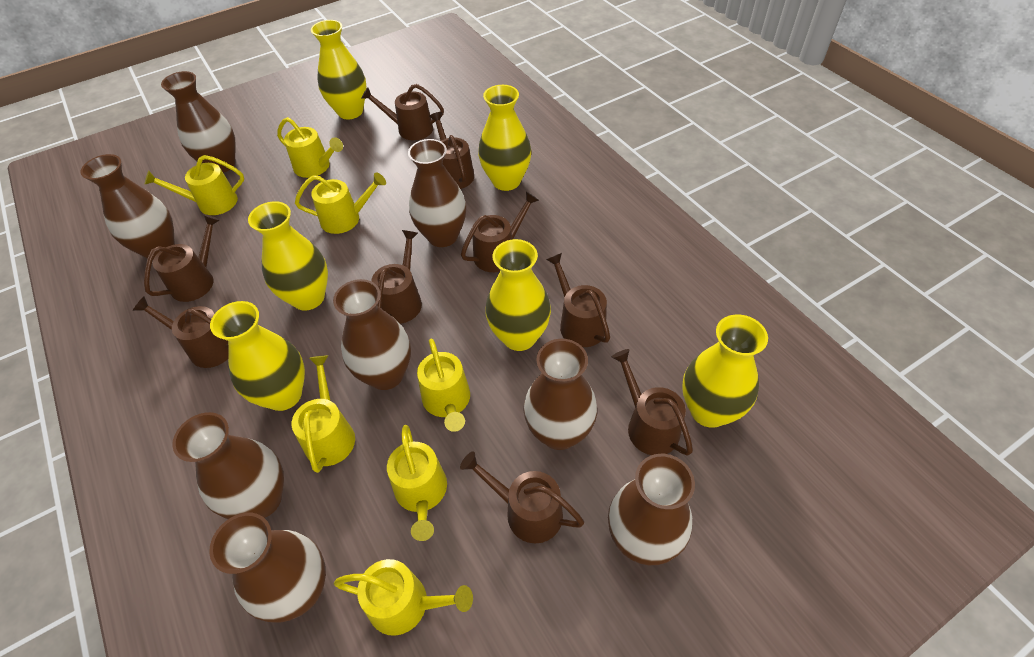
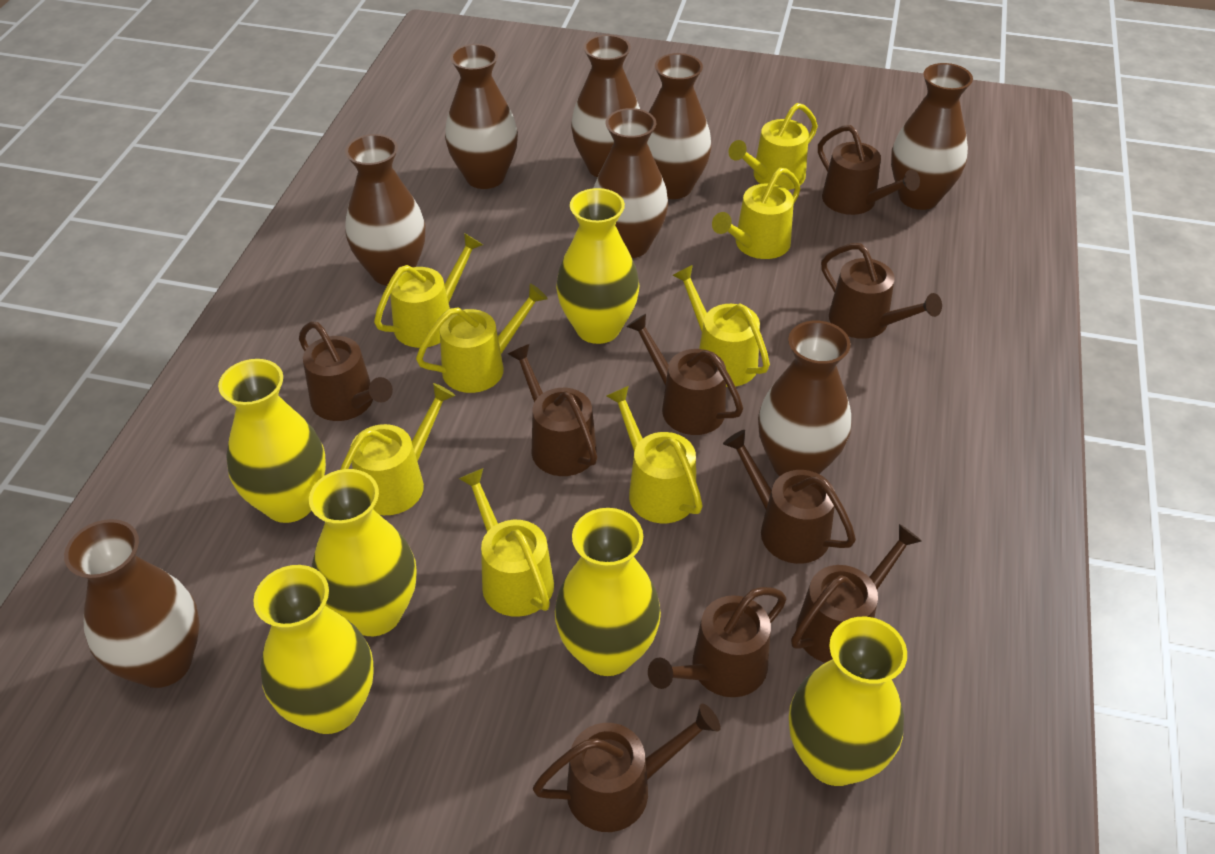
yellow watering can: 7 -> 8

